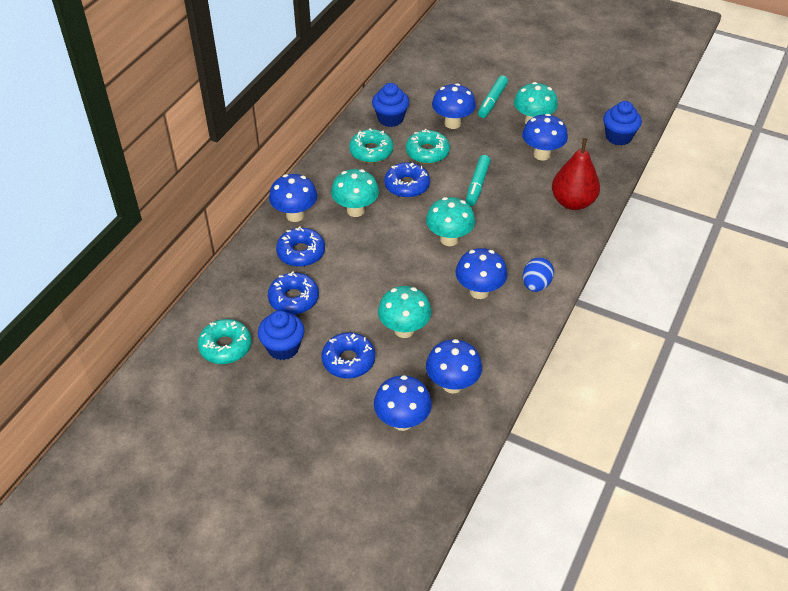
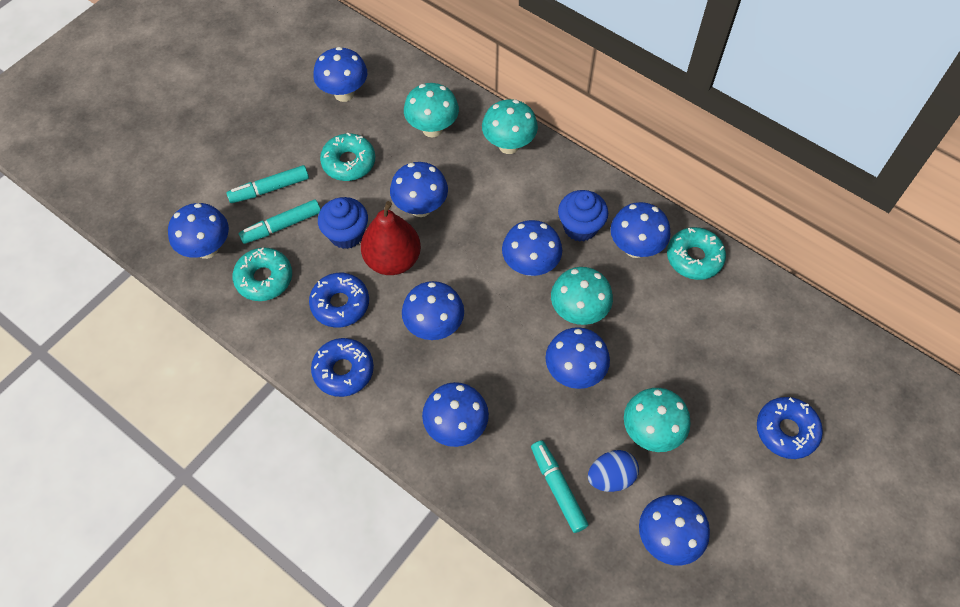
blue cupcake: 3 -> 2
blue donut: 4 -> 3
blue mushroom: 6 -> 9
turquoise marker: 2 -> 3

